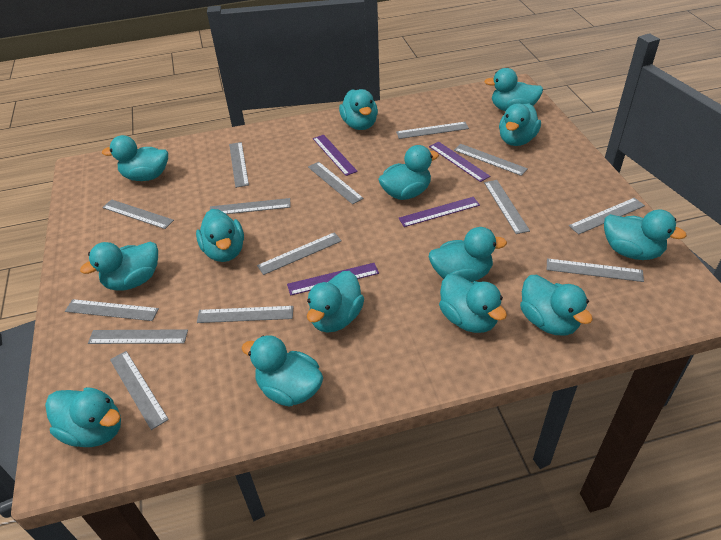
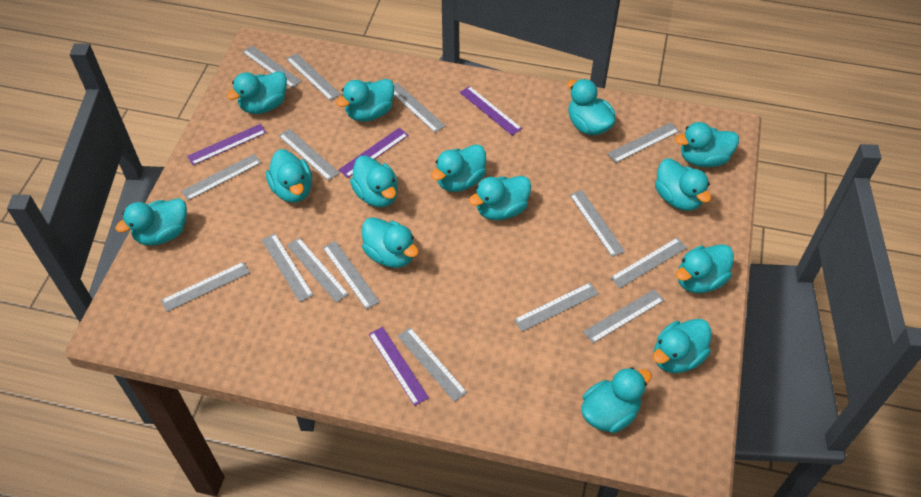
grey ruler: 14 -> 15

